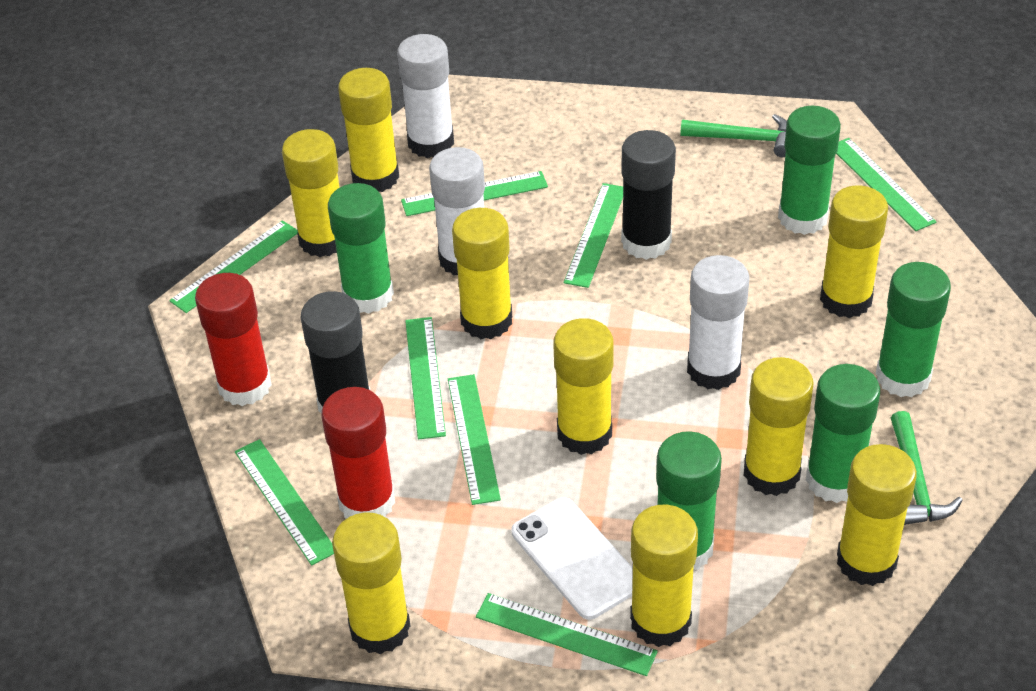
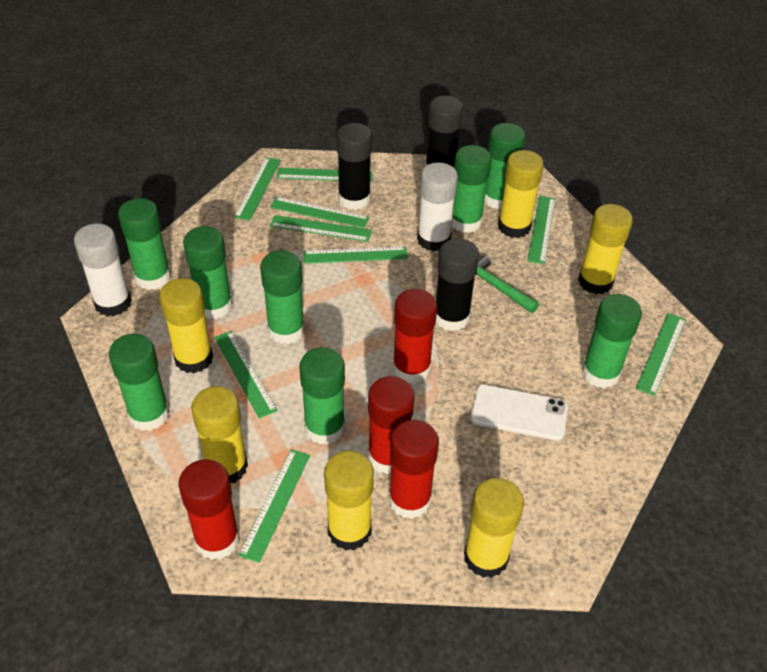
black glue stick: 2 -> 3
green glue stick: 5 -> 8
green hammer: 2 -> 1
green ruler: 8 -> 9
red glue stick: 2 -> 4
white glue stick: 3 -> 2
yellow glue stick: 9 -> 6

